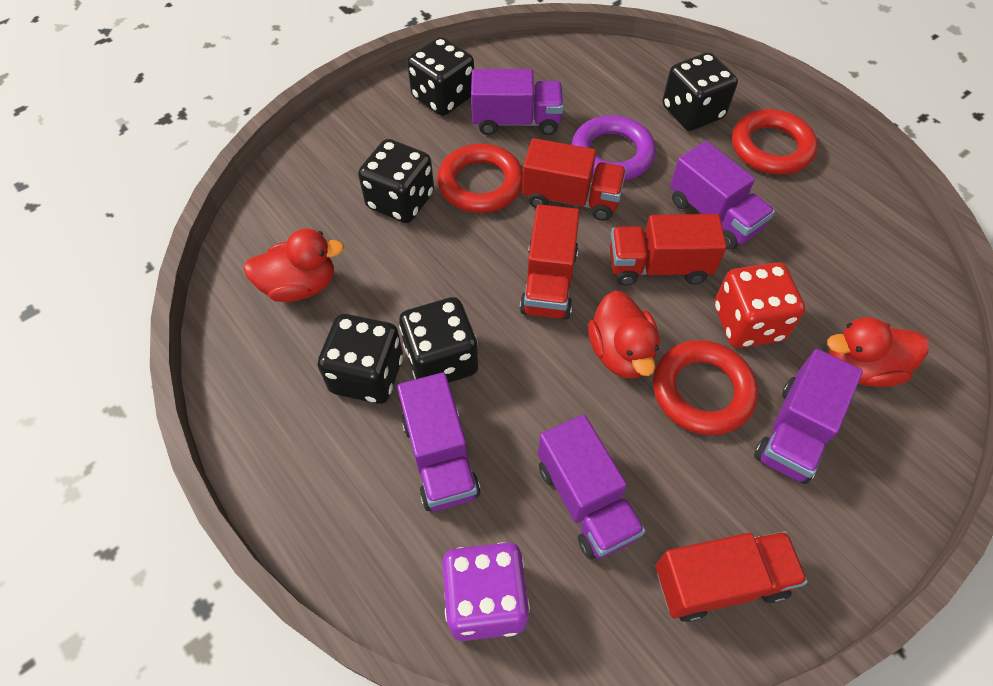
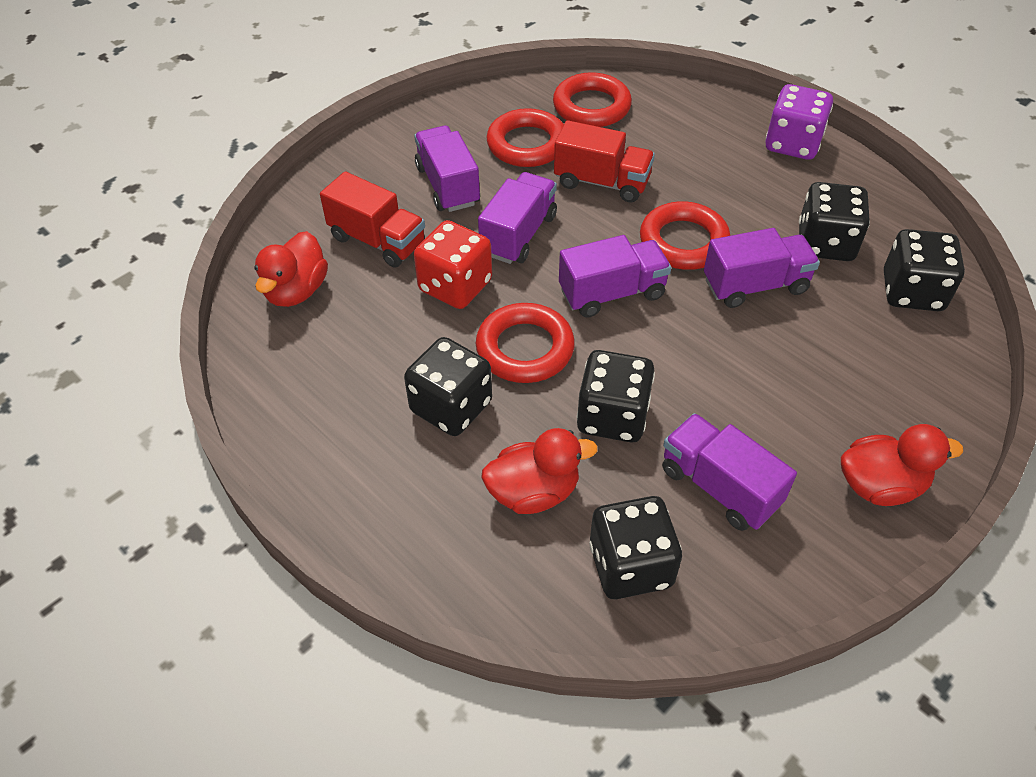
purple ring: 1 -> 0
red ring: 3 -> 4
red truck: 4 -> 2

